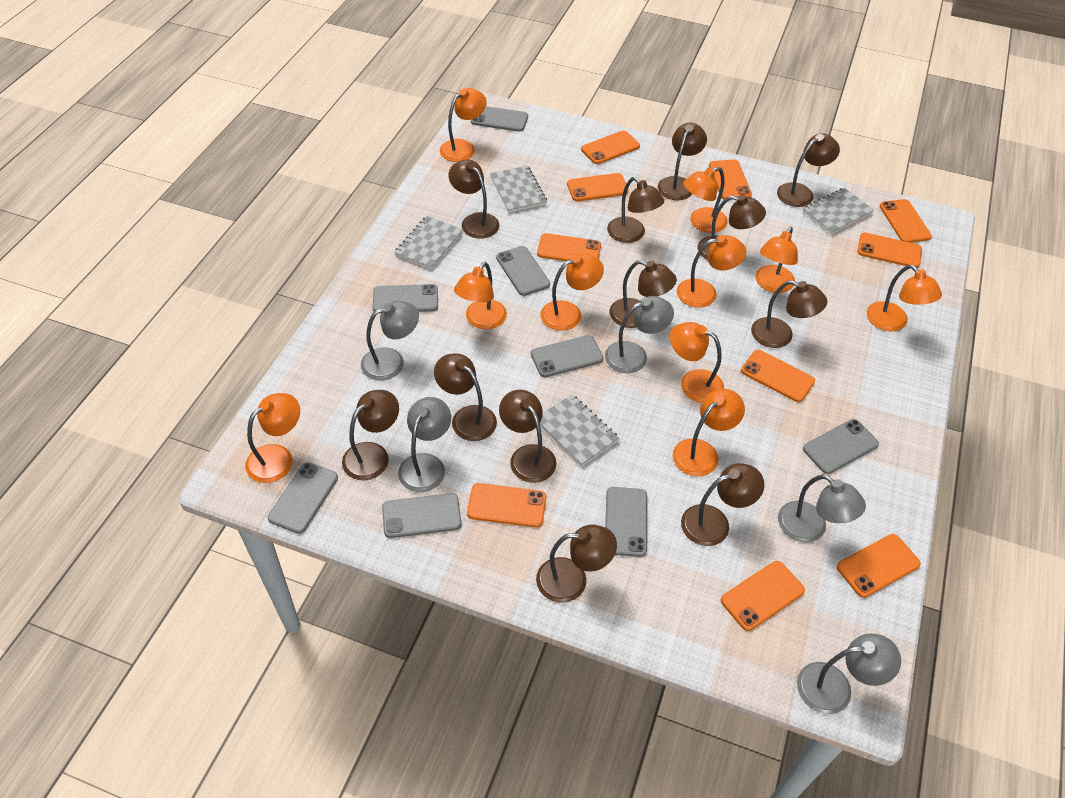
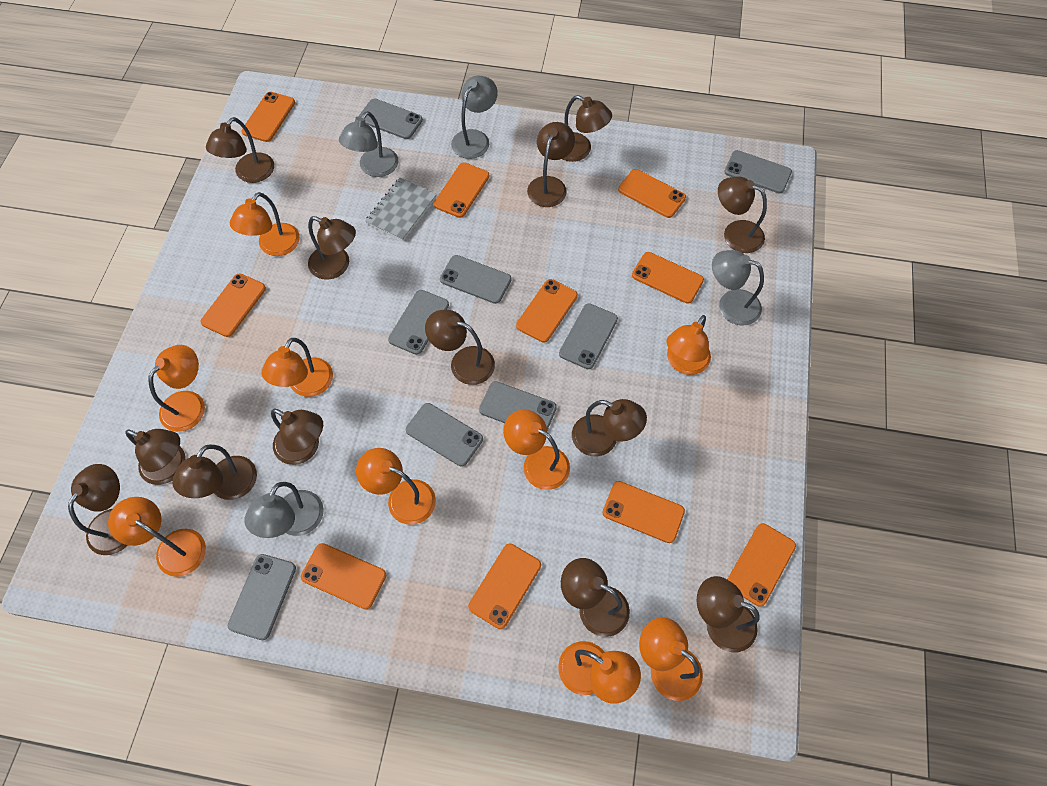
brown lamp: 12 -> 13
grey lamp: 5 -> 4
grey notebook: 4 -> 1
orange lamp: 10 -> 9

